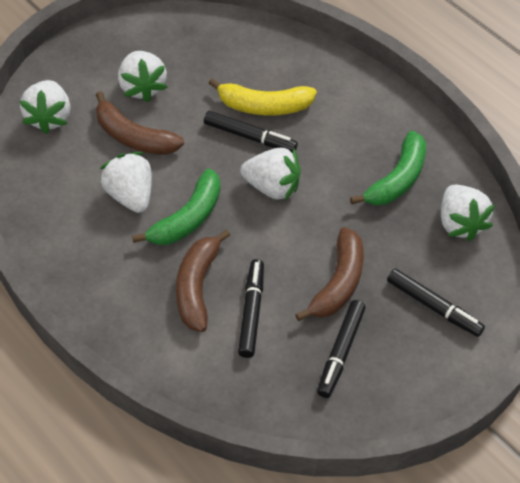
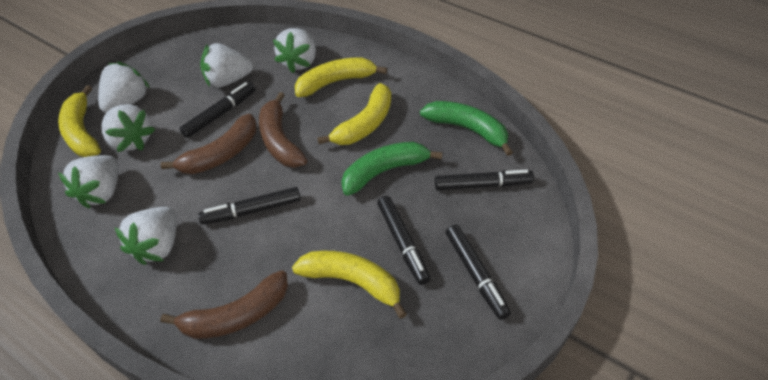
black marker: 4 -> 5
white strawberry: 5 -> 6
yellow banana: 1 -> 4

